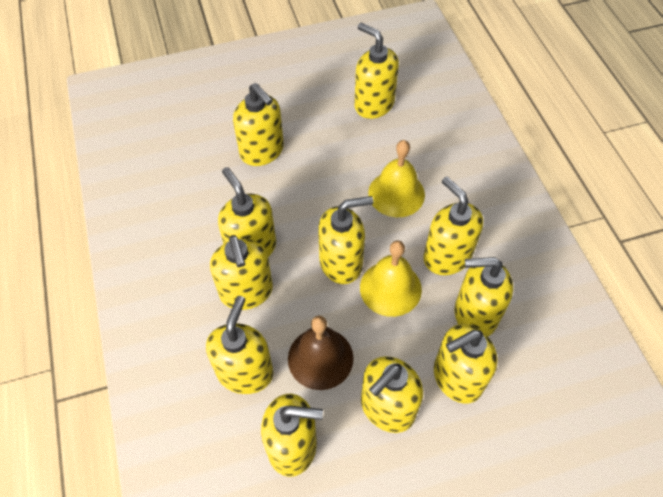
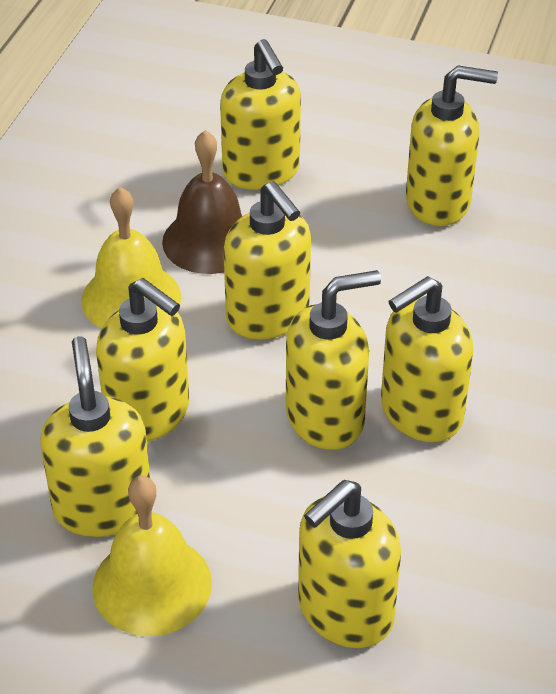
yellow soap dispenser: 11 -> 8

